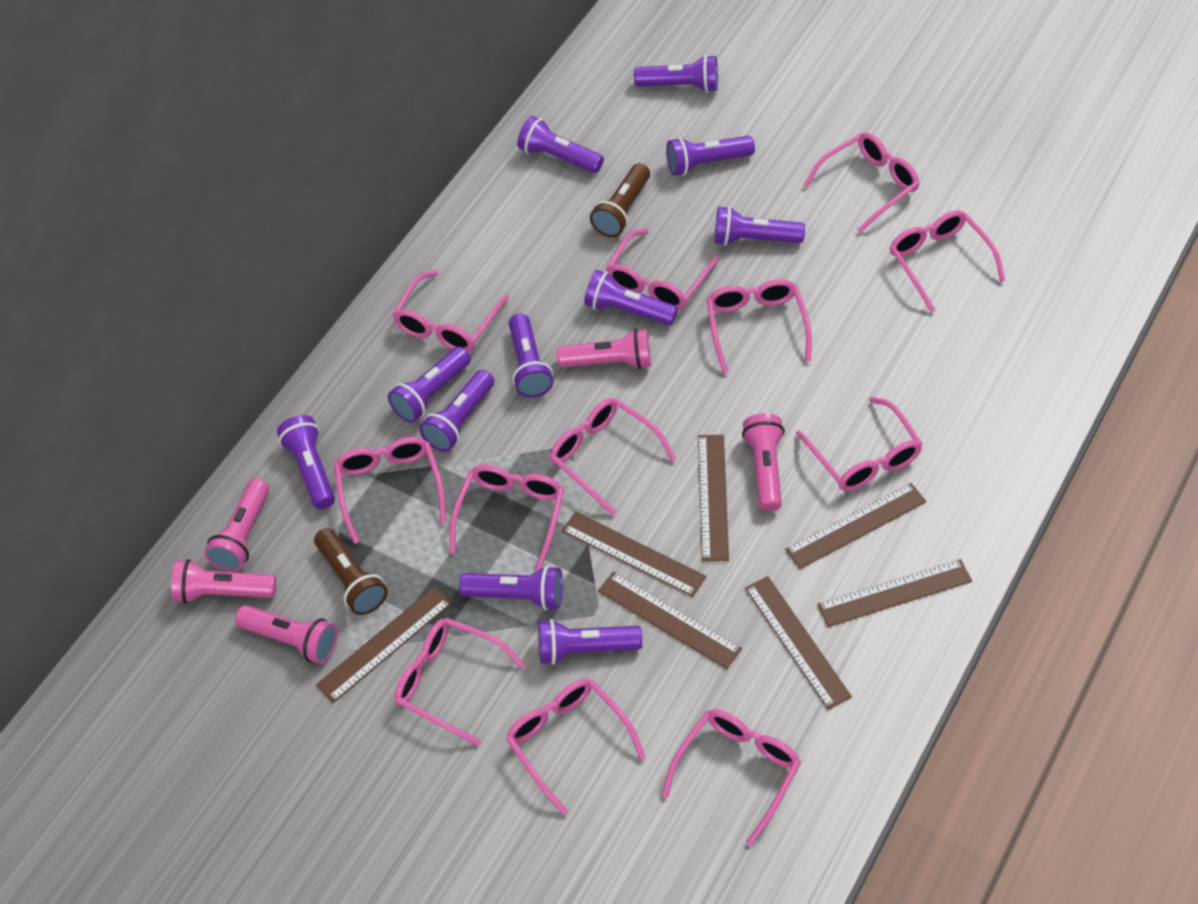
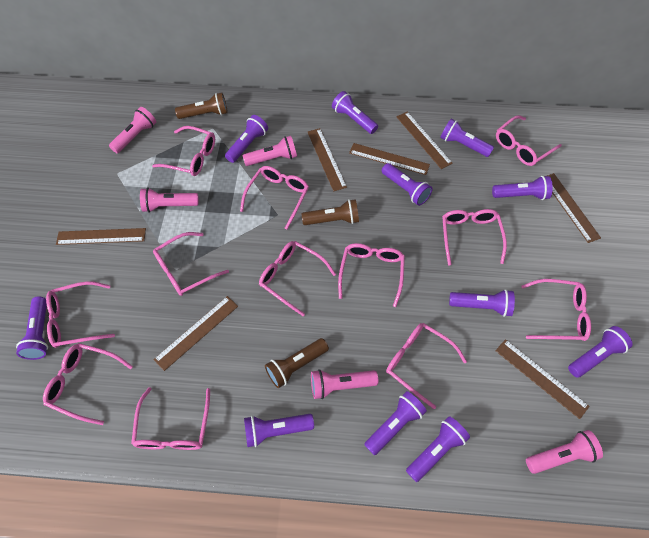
brown flashlight: 2 -> 3

